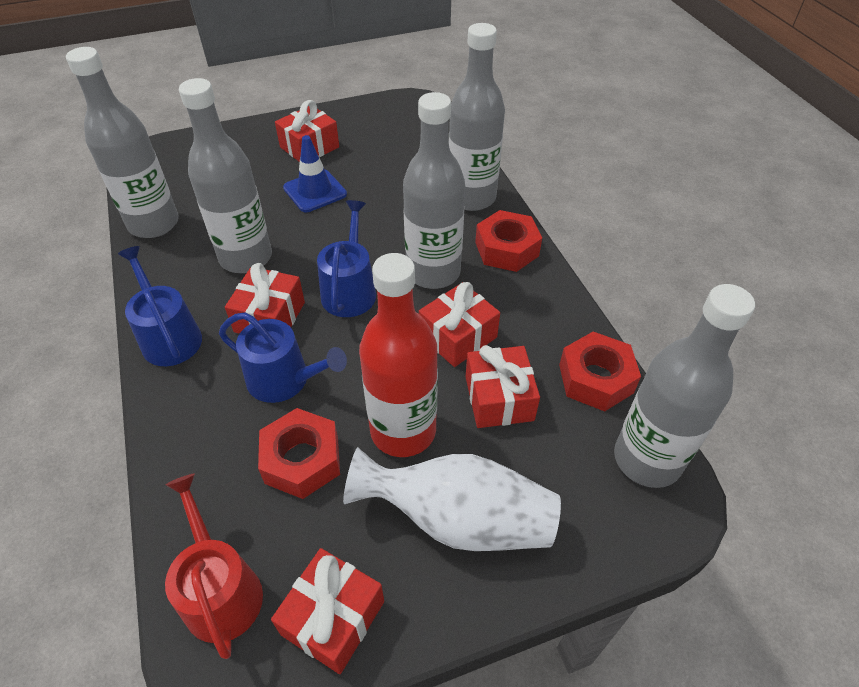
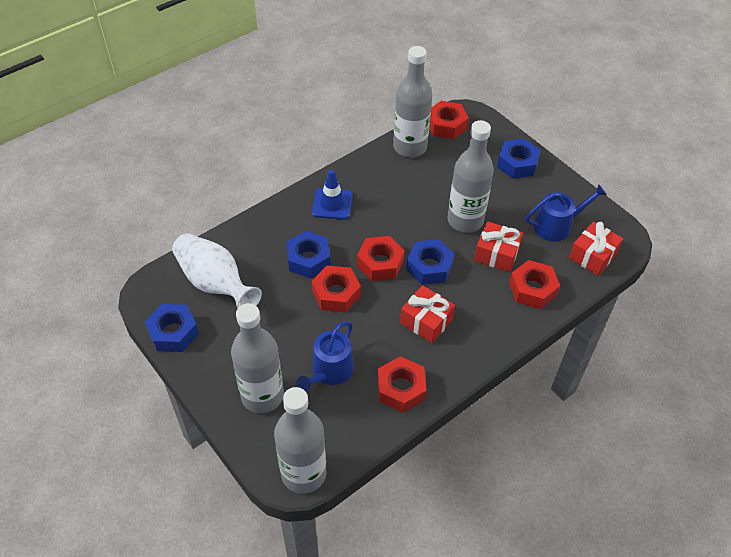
blue nut: 0 -> 4
blue watering can: 3 -> 2
grey bottle: 5 -> 4
red bottle: 1 -> 0
red gift: 5 -> 3
red nut: 3 -> 5
red watering can: 1 -> 0

